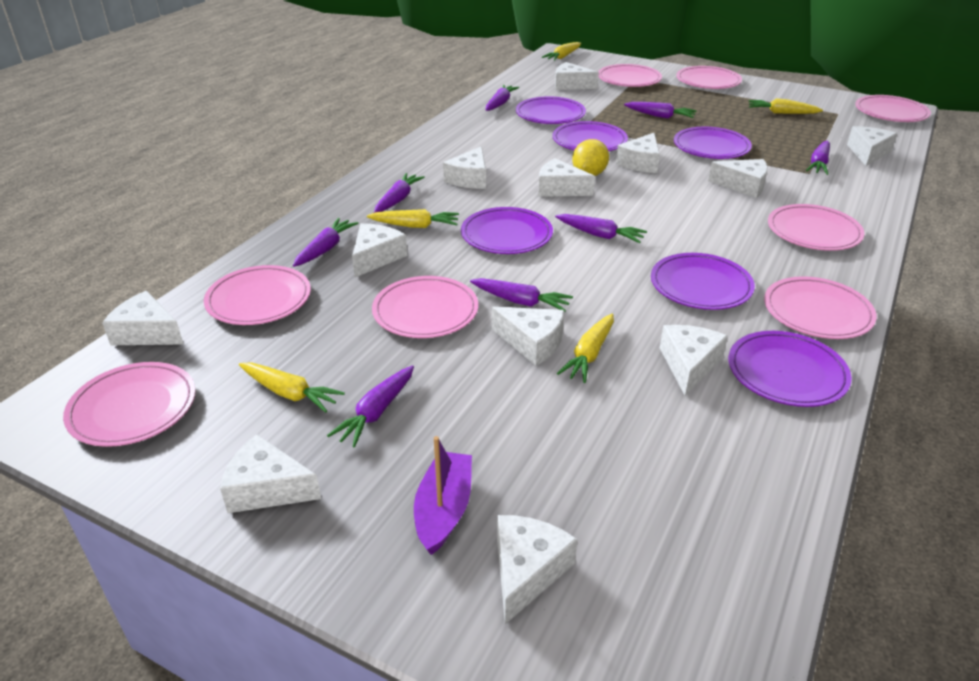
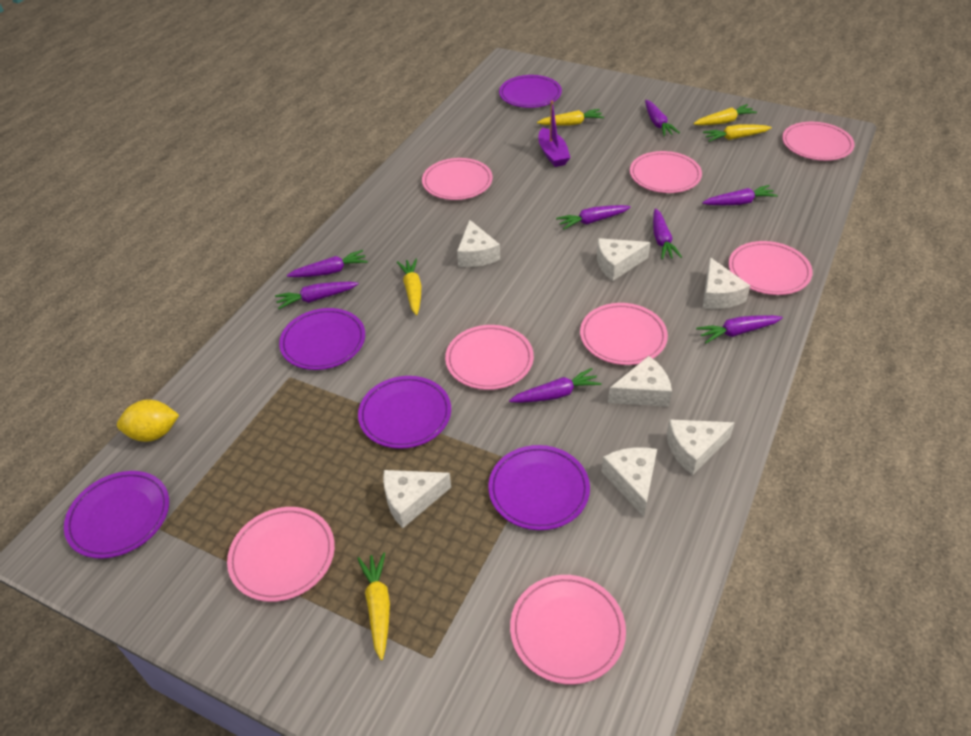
purple plate: 6 -> 5
white cheese: 12 -> 7

